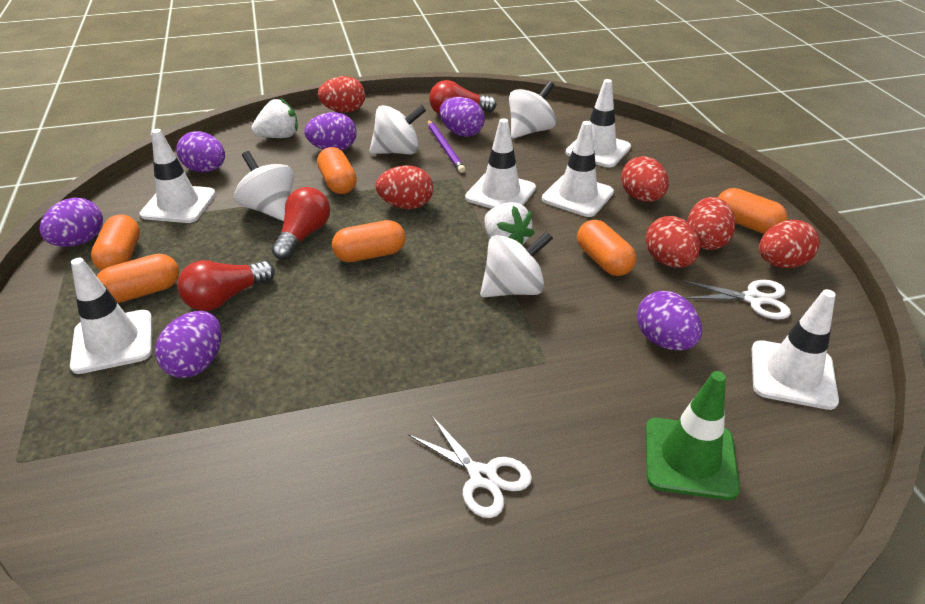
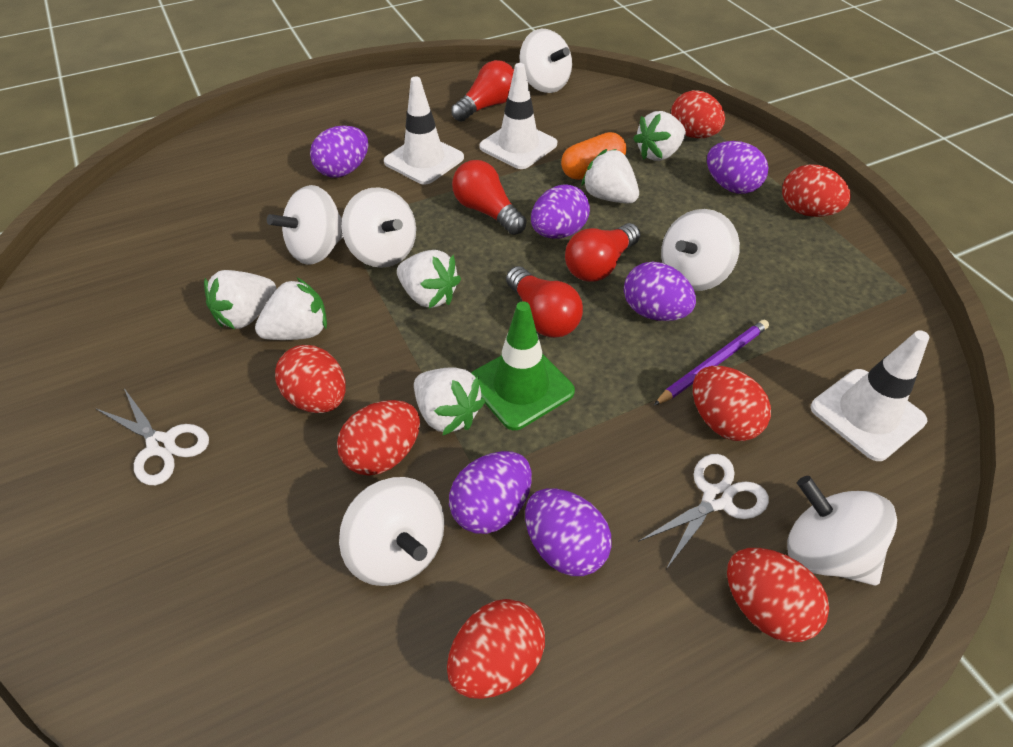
orange capsule: 6 -> 1
red egg: 6 -> 7
red light bulb: 3 -> 4
white spinning top: 4 -> 6
white strawberry: 2 -> 6
white traffic cone: 6 -> 3

